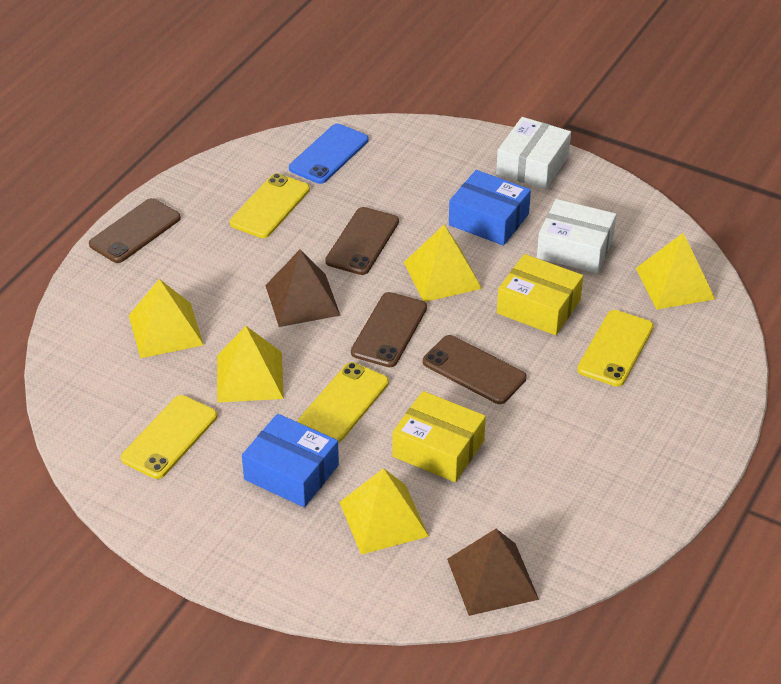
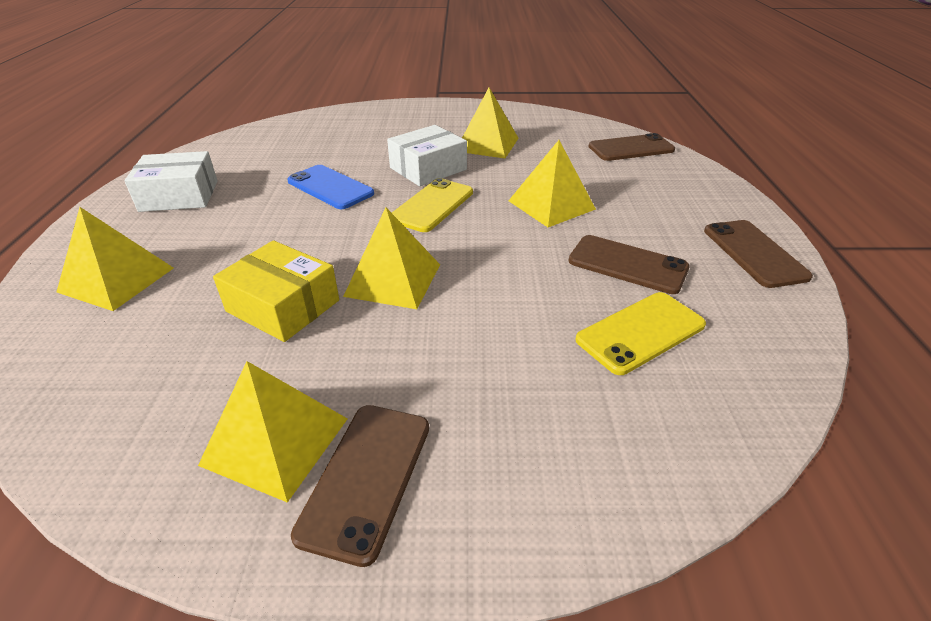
blue box: 2 -> 0
brown pyramid: 2 -> 0
yellow box: 2 -> 1
yellow phone: 4 -> 2

